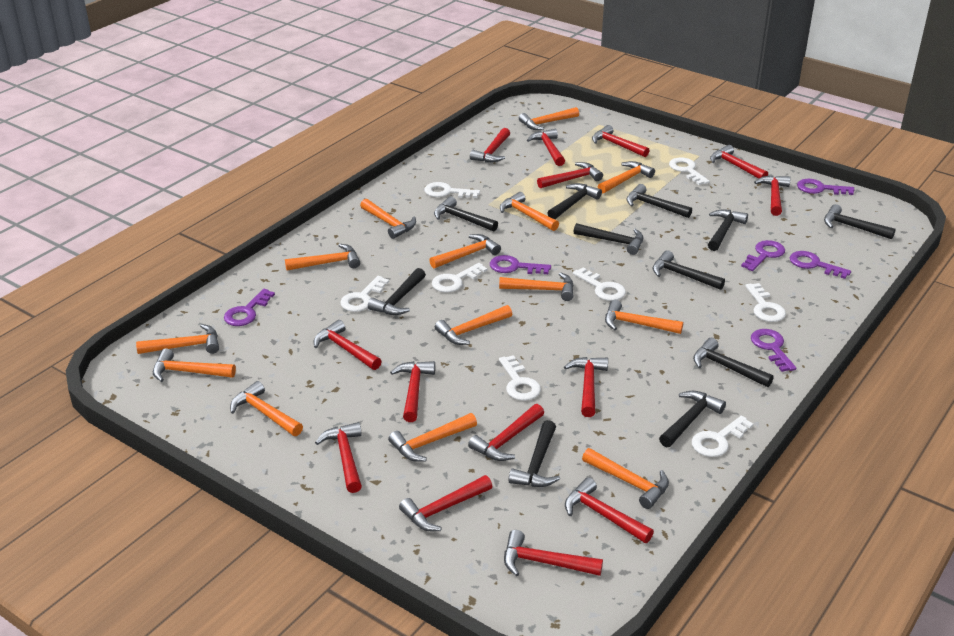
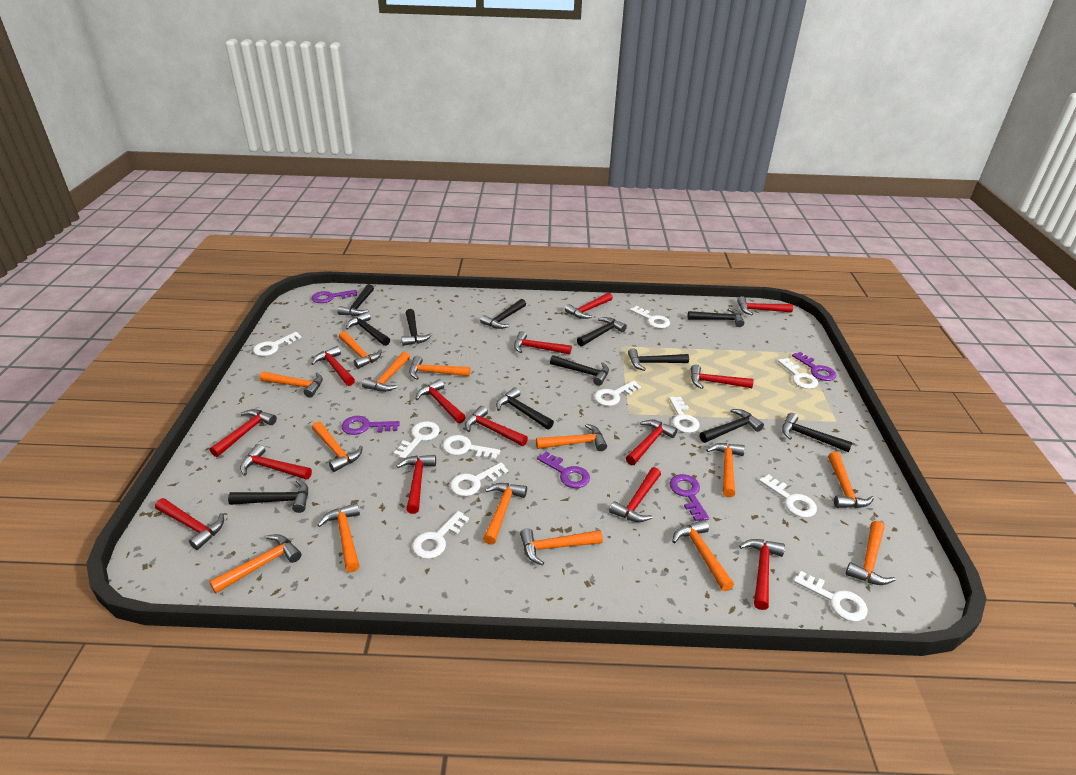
black hammer: 11 -> 12
purple key: 6 -> 5
white key: 8 -> 11

